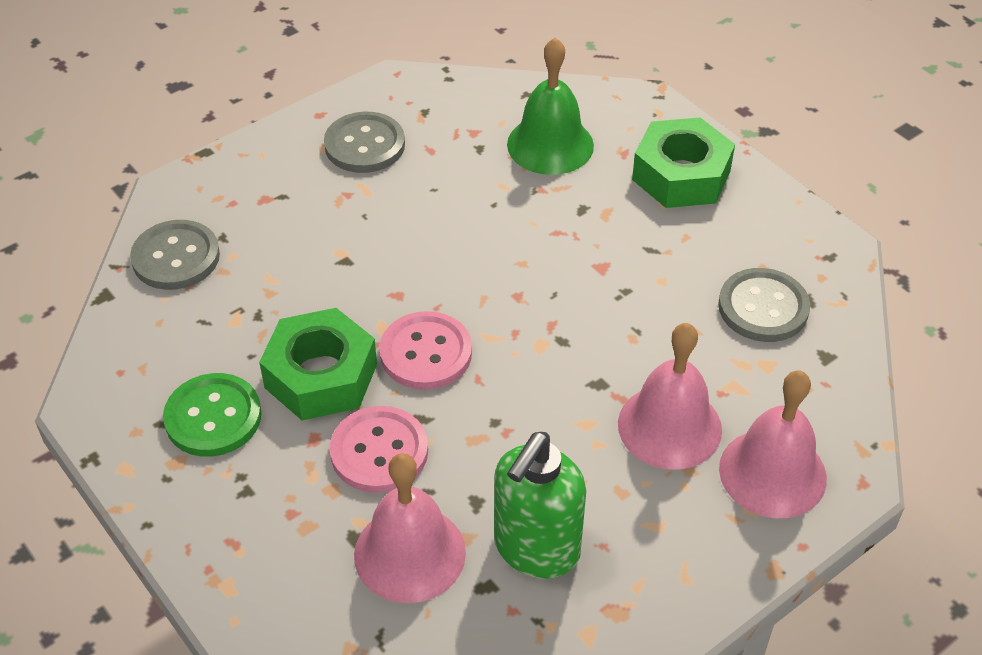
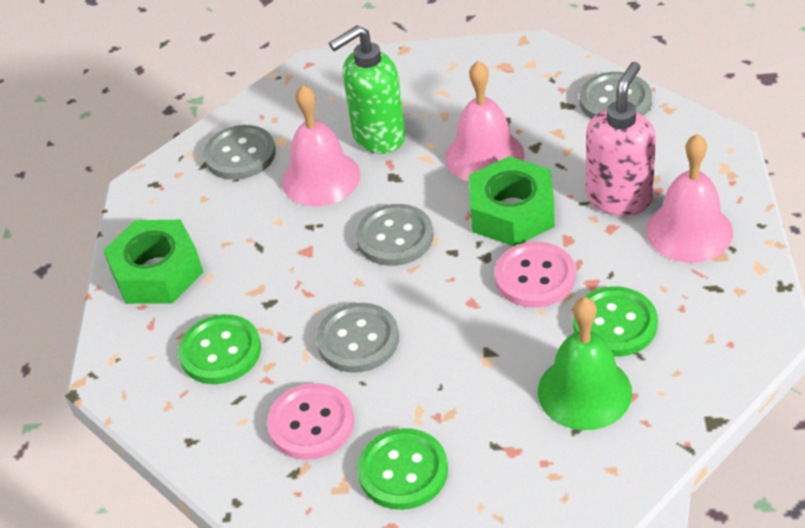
green button: 1 -> 3
grey button: 3 -> 4
pink soap dispenser: 0 -> 1

